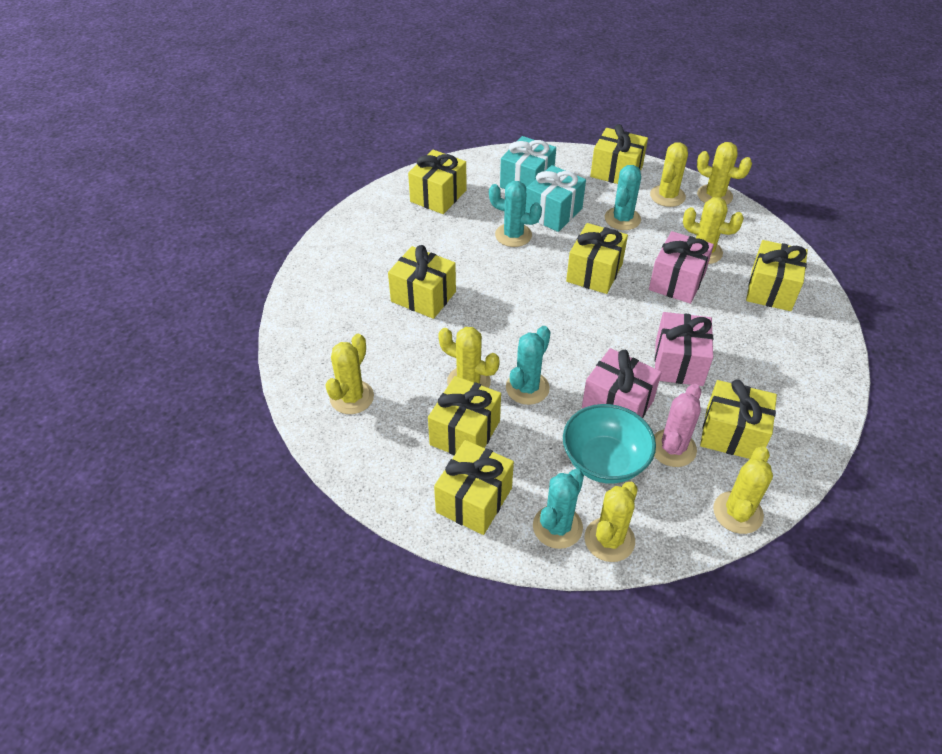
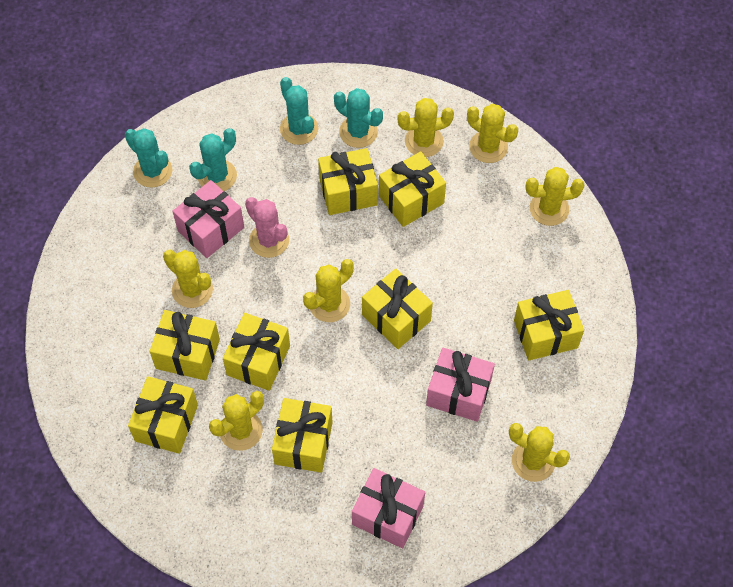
turquoise bowl: 1 -> 0
turquoise gift: 2 -> 0

